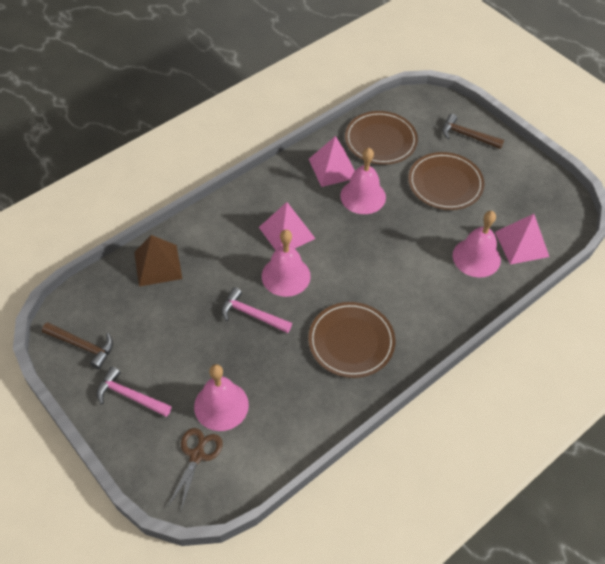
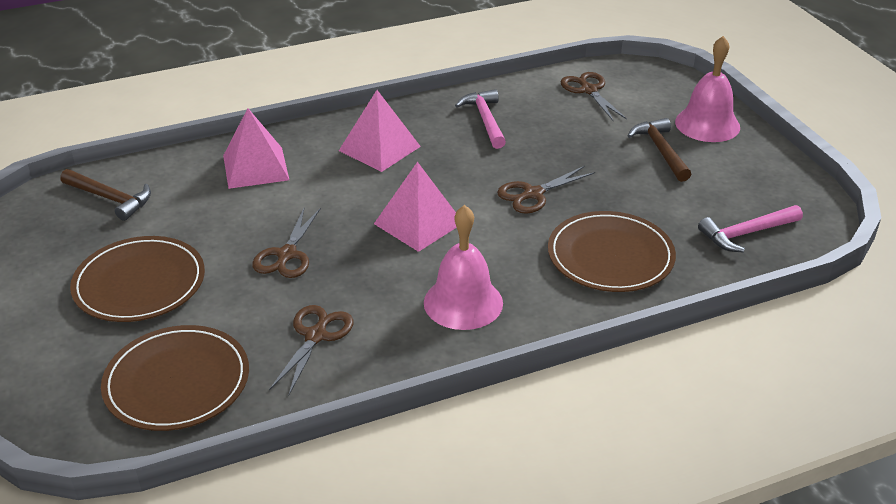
brown pyramid: 1 -> 0
brown scissors: 1 -> 4
pink bell: 4 -> 2

